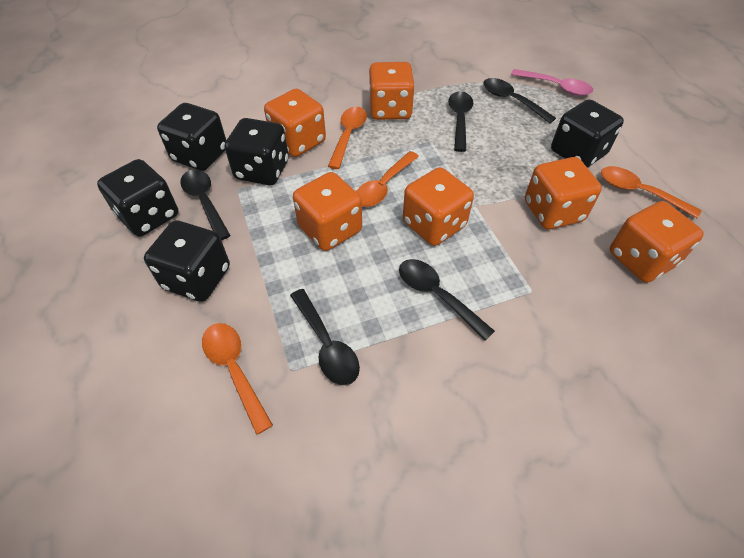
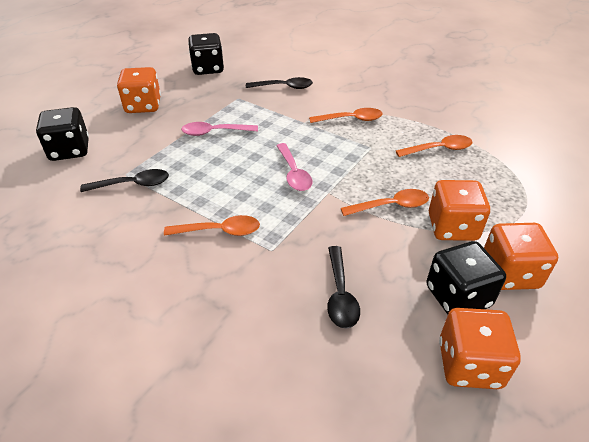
black dice: 5 -> 3
black spoon: 5 -> 3
orange dice: 6 -> 4
pink spoon: 1 -> 2

